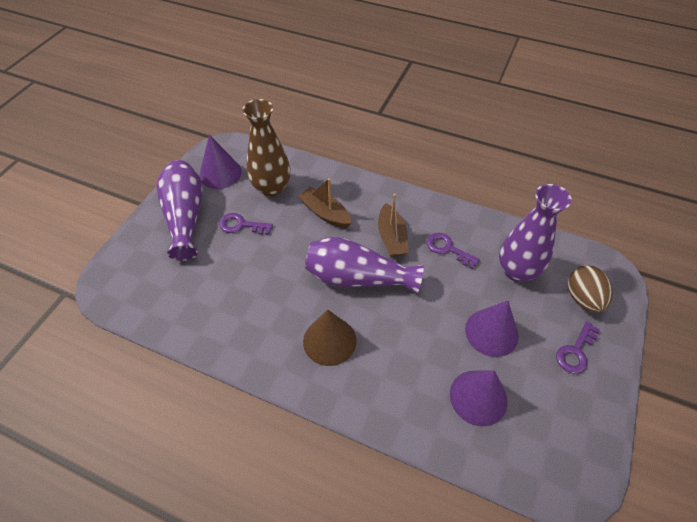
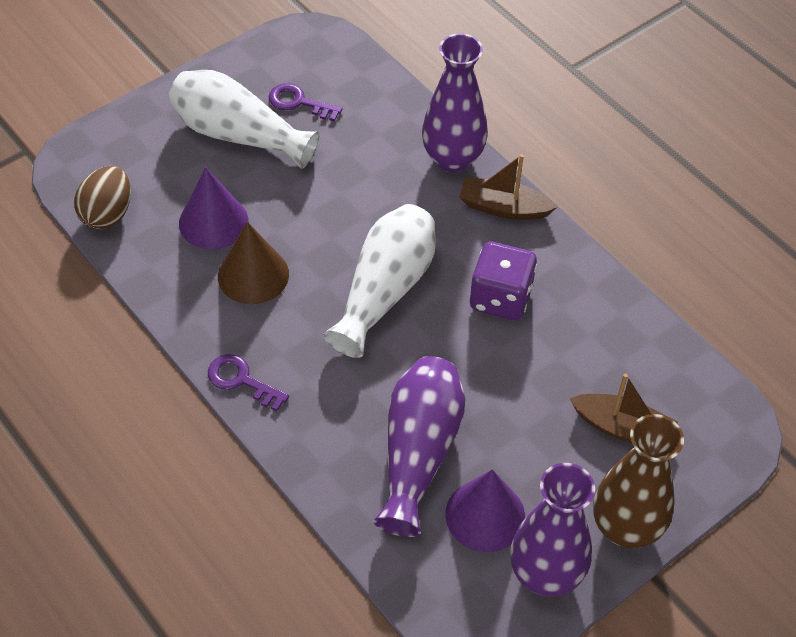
purple cone: 3 -> 2
purple dice: 0 -> 1
purple key: 3 -> 2
white vase: 0 -> 2

